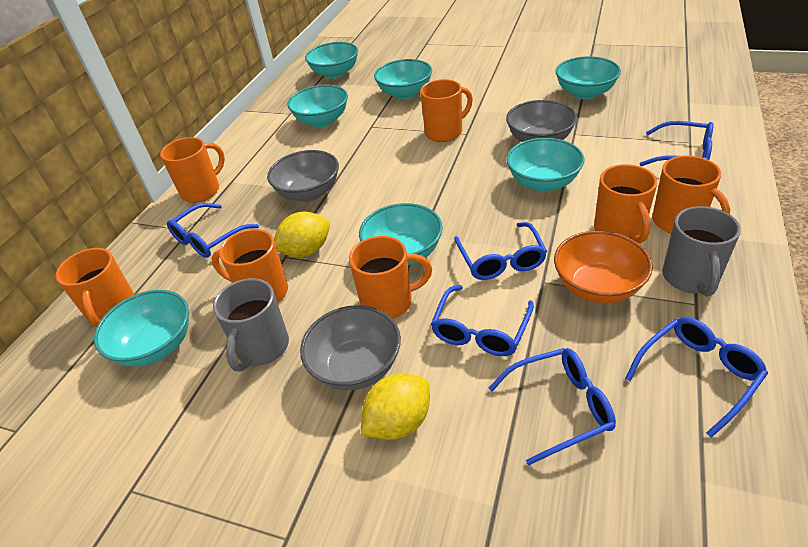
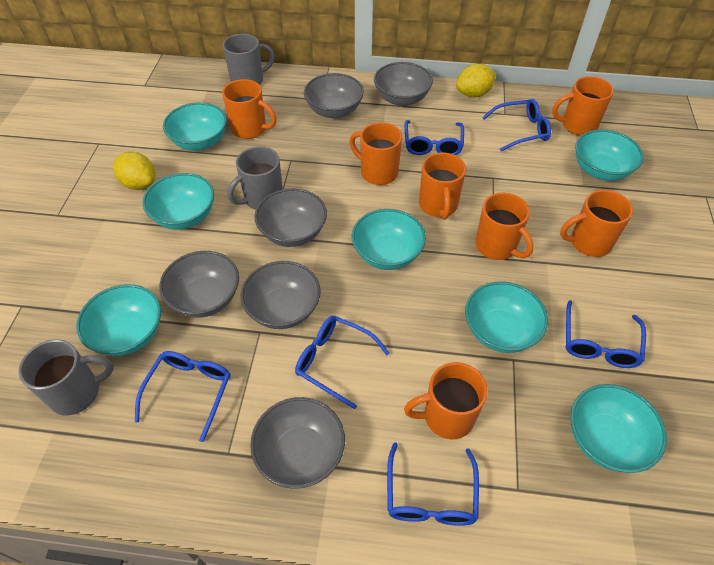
grey bowl: 3 -> 6
grey mug: 2 -> 3
orange bowl: 1 -> 0

